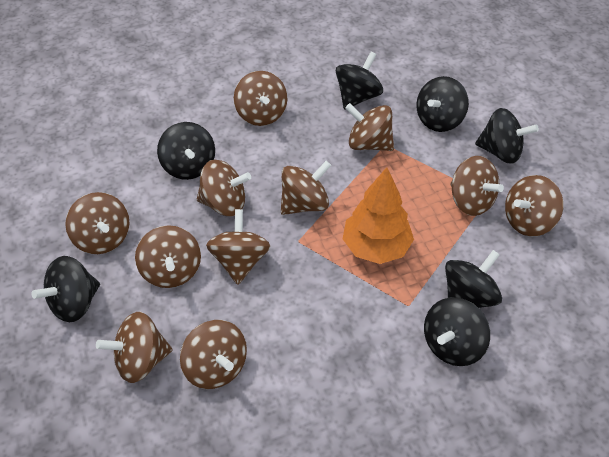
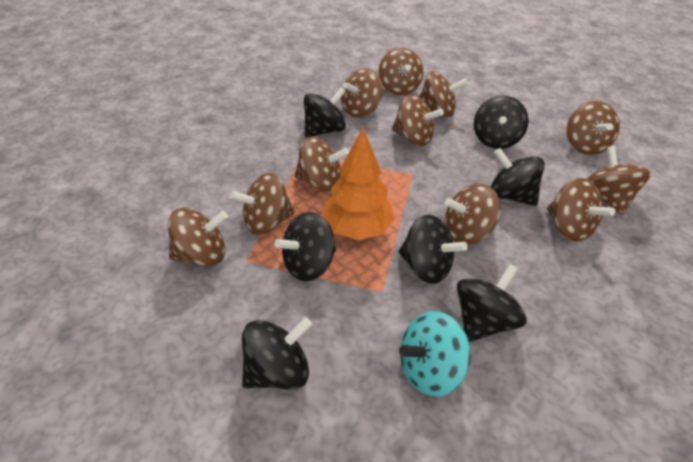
turquoise spinning top: 0 -> 1

